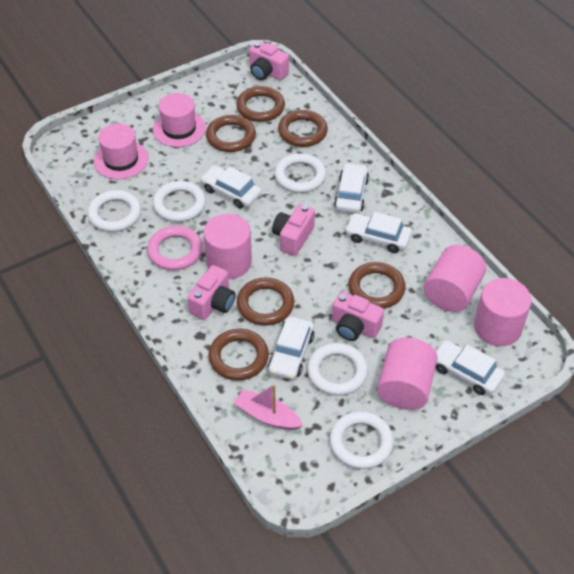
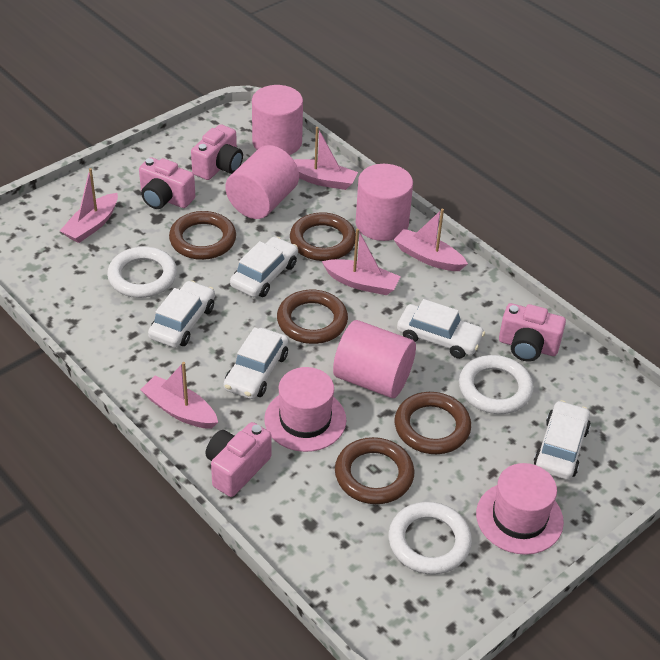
brown ring: 6 -> 5
pink boat: 1 -> 5
pink ring: 1 -> 0
white ring: 5 -> 3

